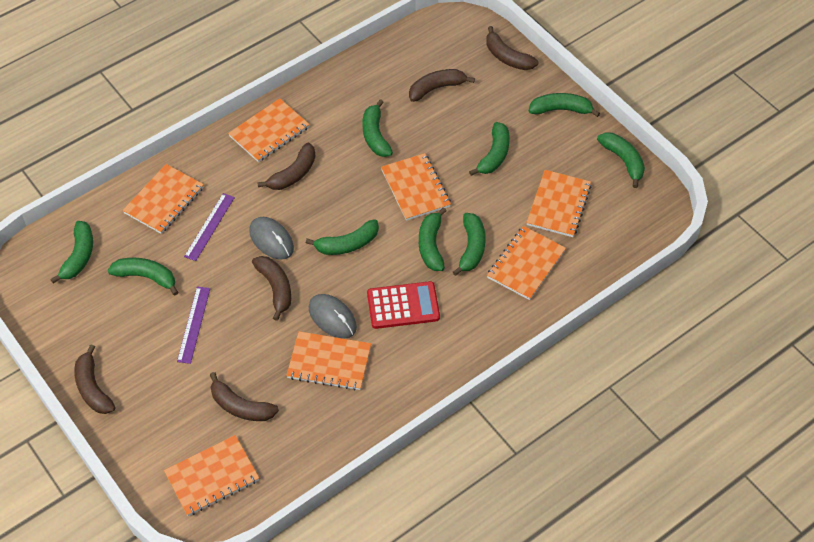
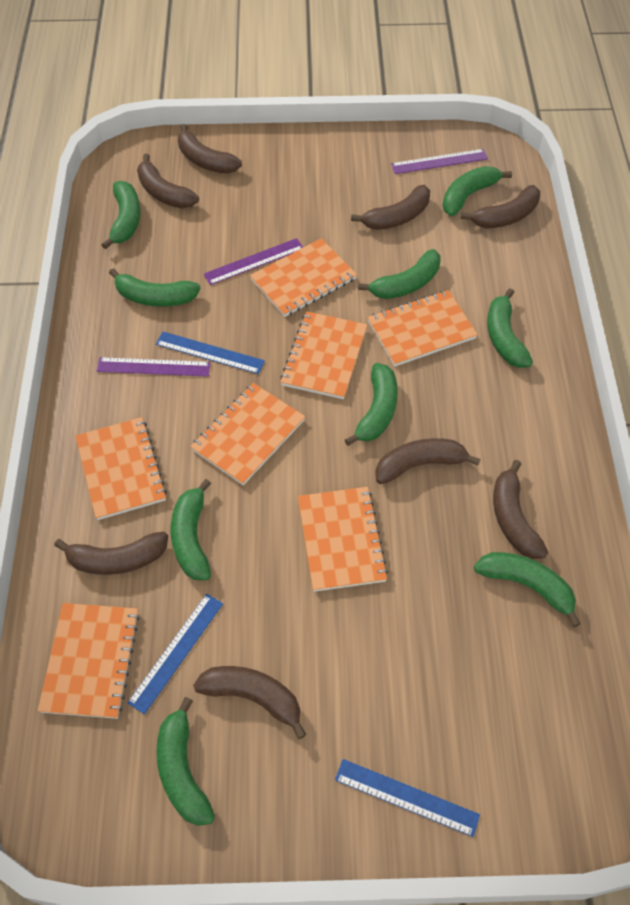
blue ruler: 0 -> 3
brown banana: 6 -> 8
grey mouse: 2 -> 0
purple ruler: 2 -> 3
red calculator: 1 -> 0

